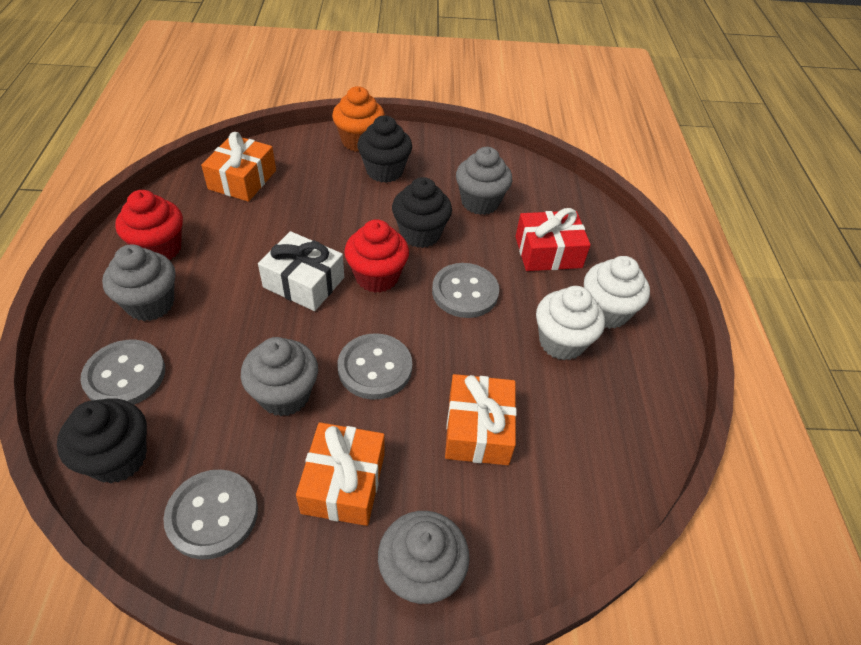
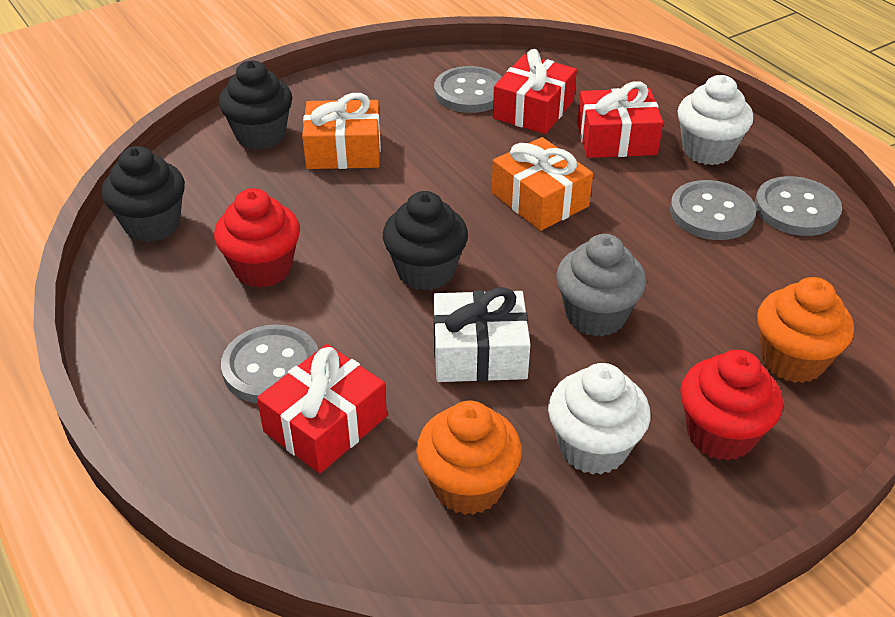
grey cupcake: 4 -> 1
orange cupcake: 1 -> 2
orange gift: 3 -> 2
red gift: 1 -> 3

